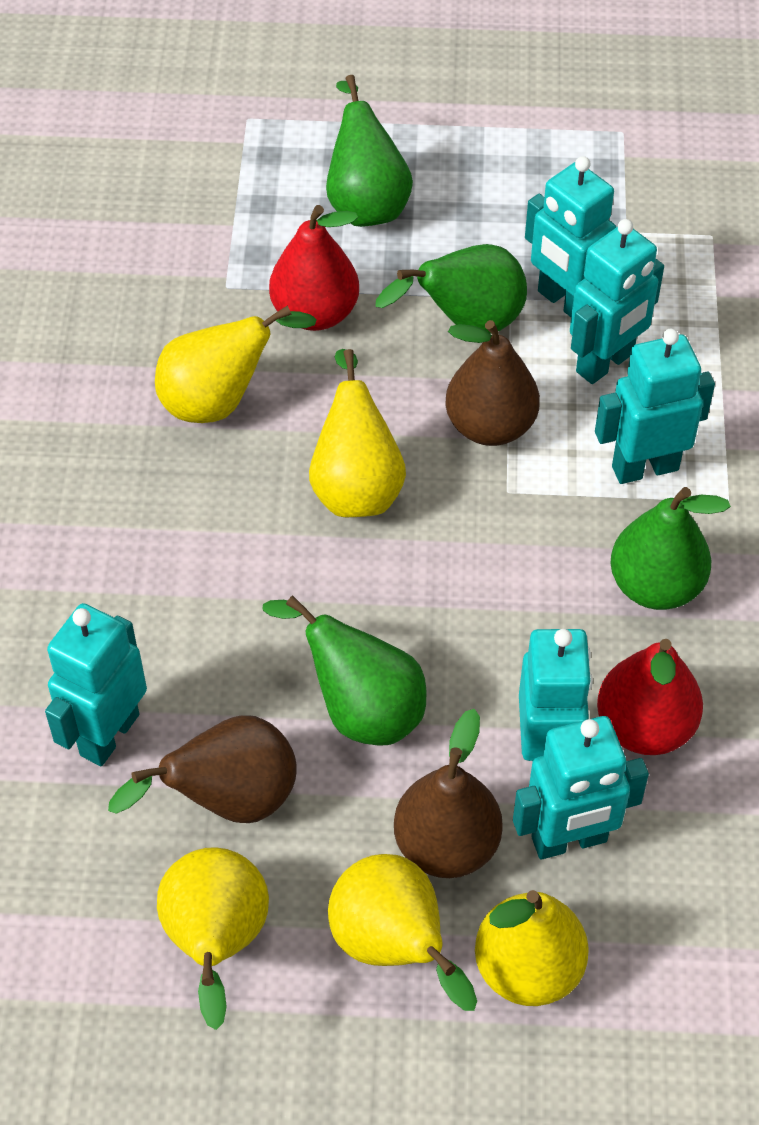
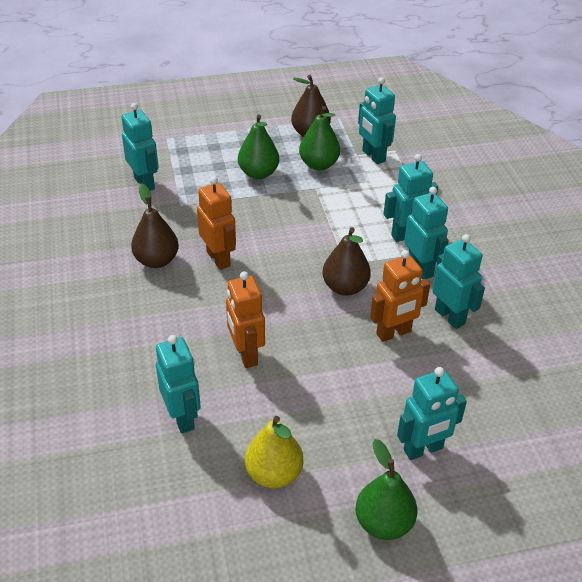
green pear: 4 -> 3
orange robot: 0 -> 3
red pear: 2 -> 0
turquoise robot: 6 -> 7
yellow pear: 5 -> 1

